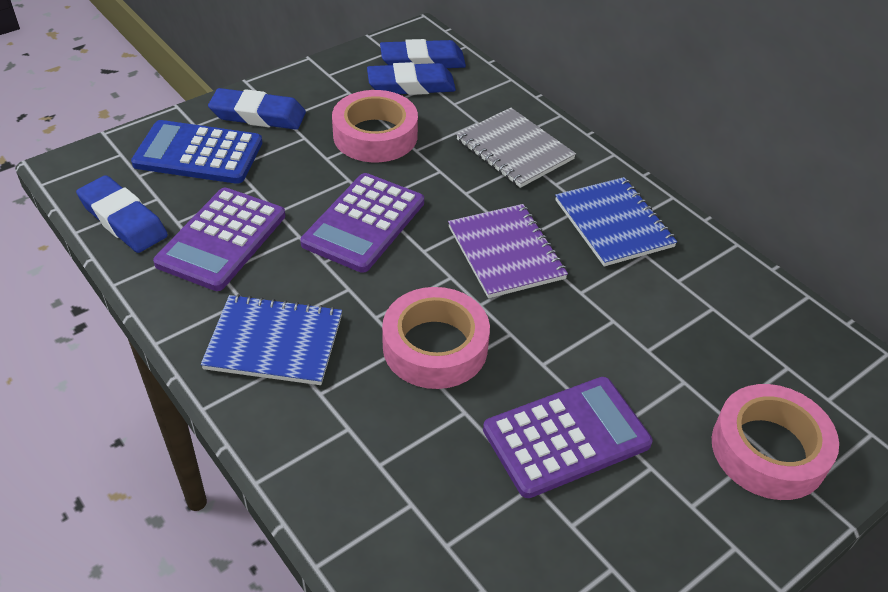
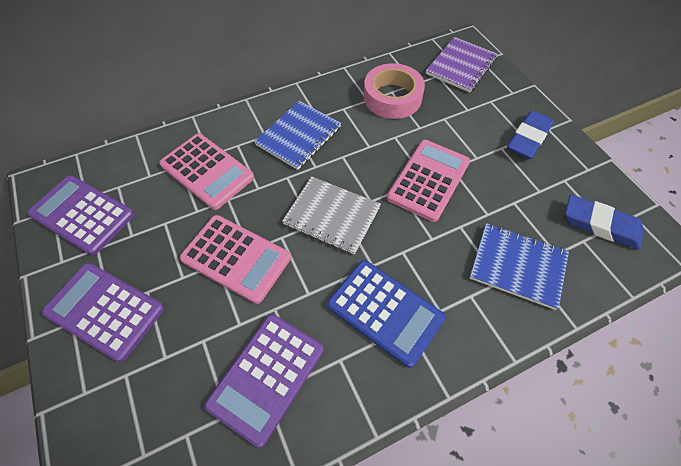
blue eraser: 4 -> 2
pink calculator: 0 -> 3
pink tape: 3 -> 1

